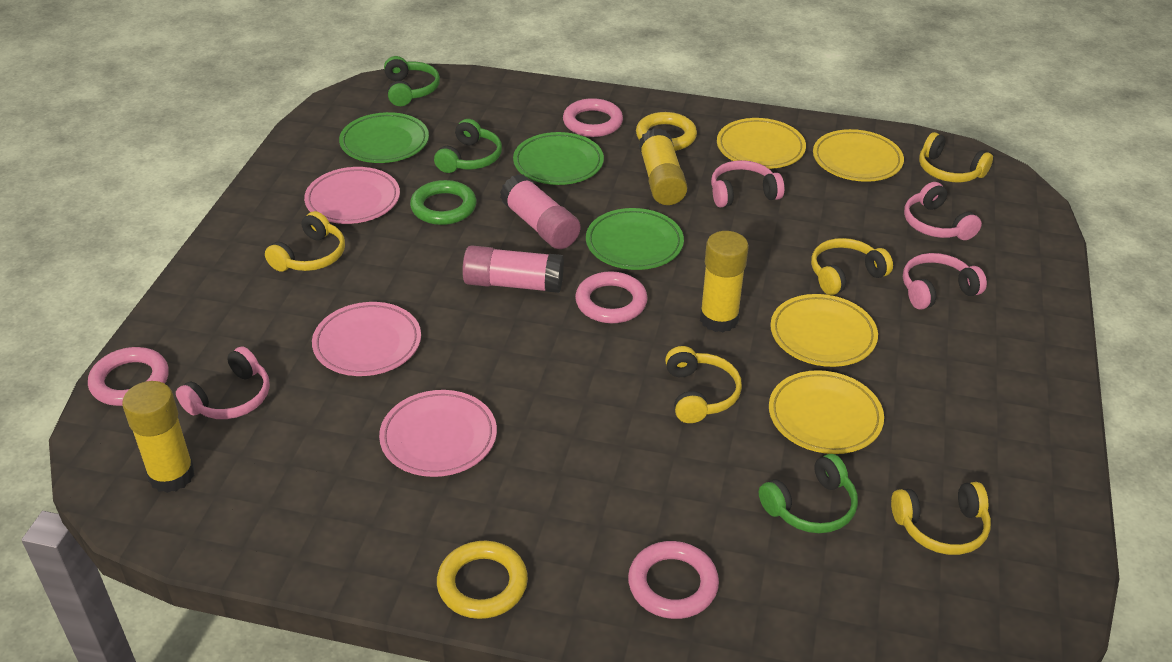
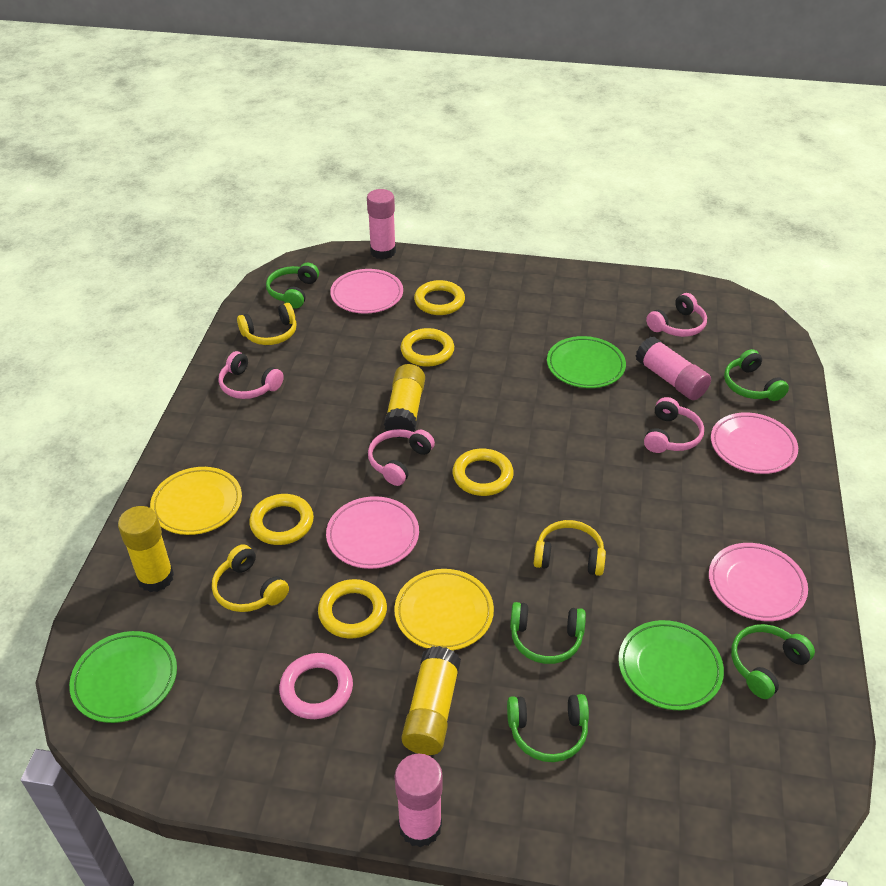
green headphones: 3 -> 5
green ring: 1 -> 0
pink glue stick: 2 -> 3
pink plate: 3 -> 4
pink ring: 4 -> 1
yellow headphones: 5 -> 3
yellow plate: 4 -> 2
yellow ring: 2 -> 5

